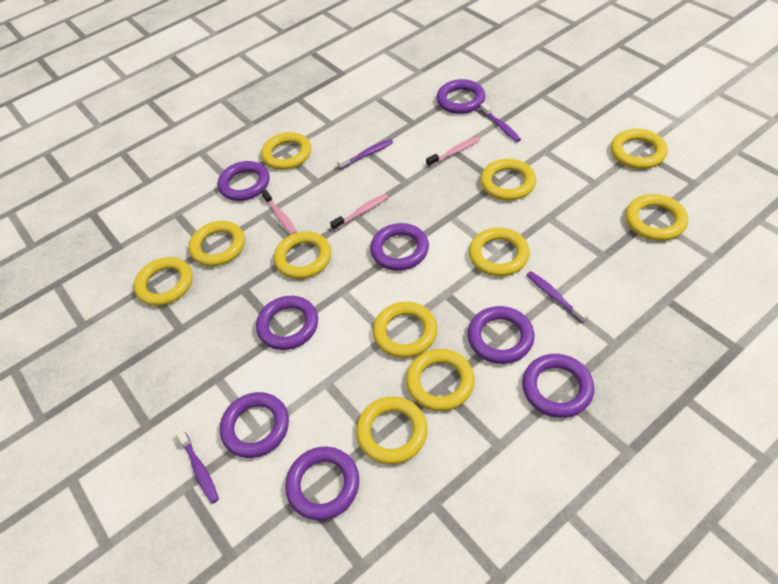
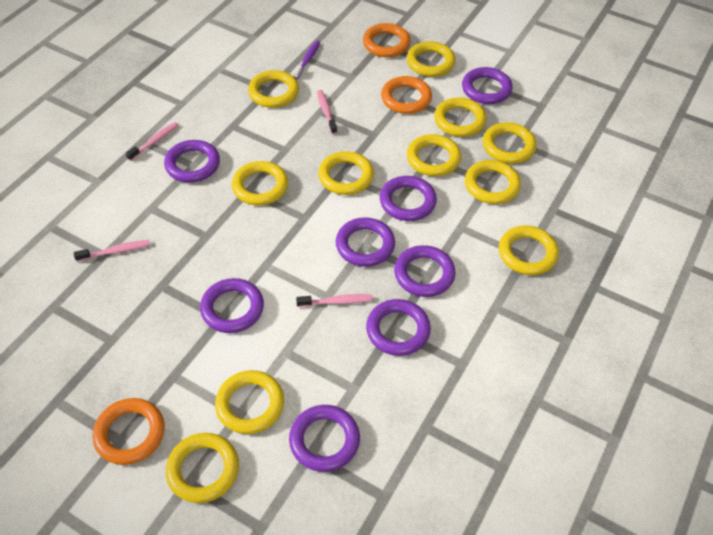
orange ring: 0 -> 3
pink toothbrush: 3 -> 4
purple toothbrush: 4 -> 1

